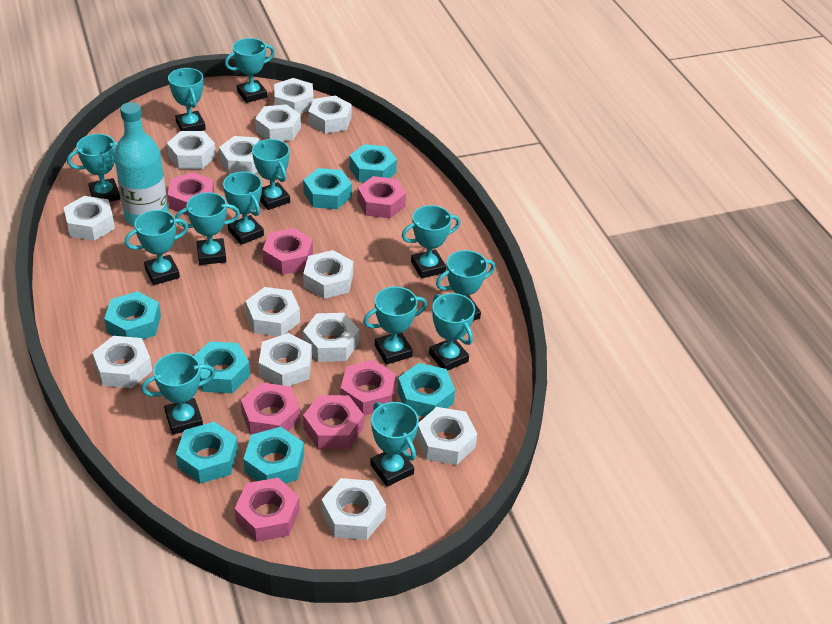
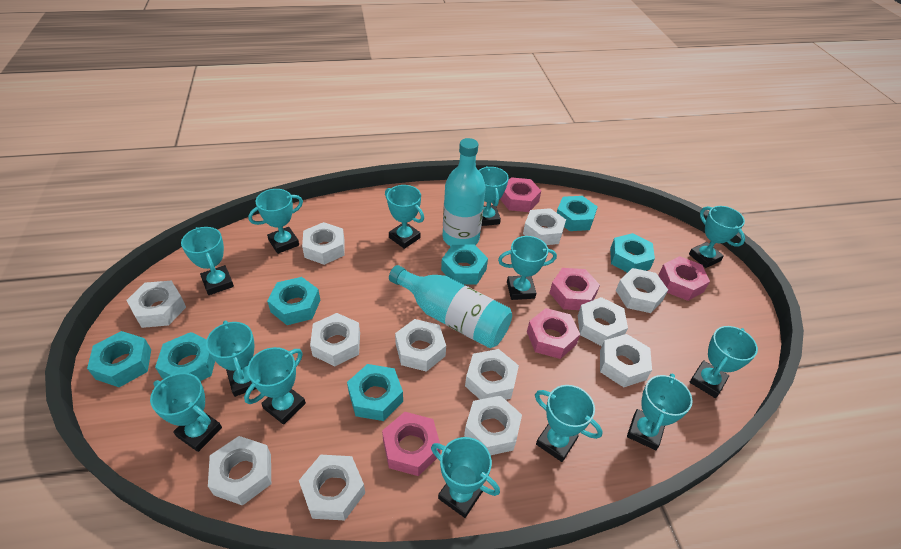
pink nut: 7 -> 5
turquoise bottle: 1 -> 2
white nut: 13 -> 12

